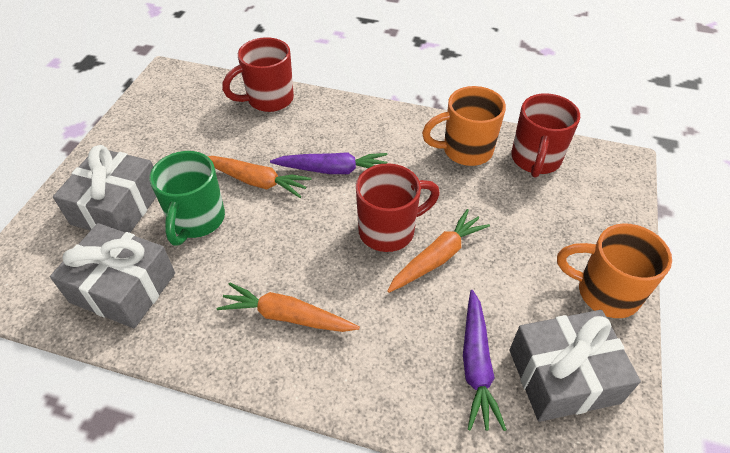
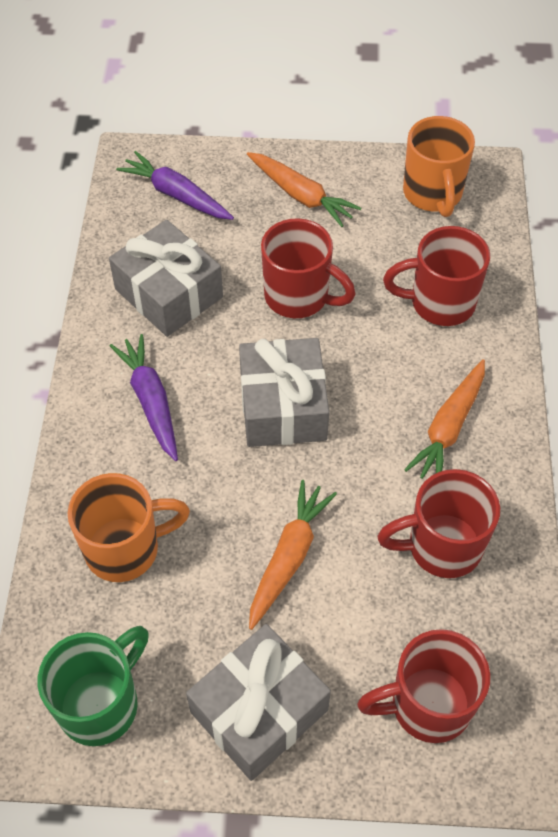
red mug: 3 -> 4

